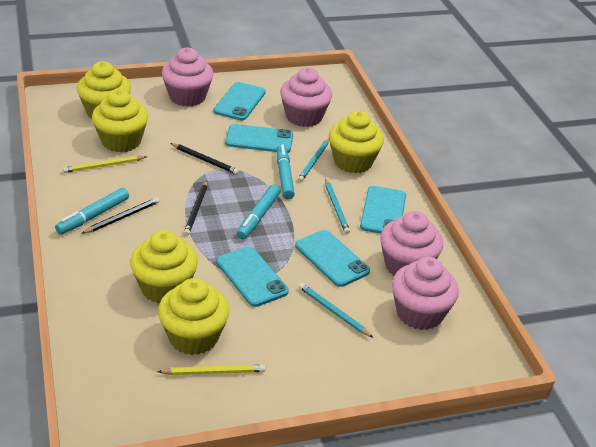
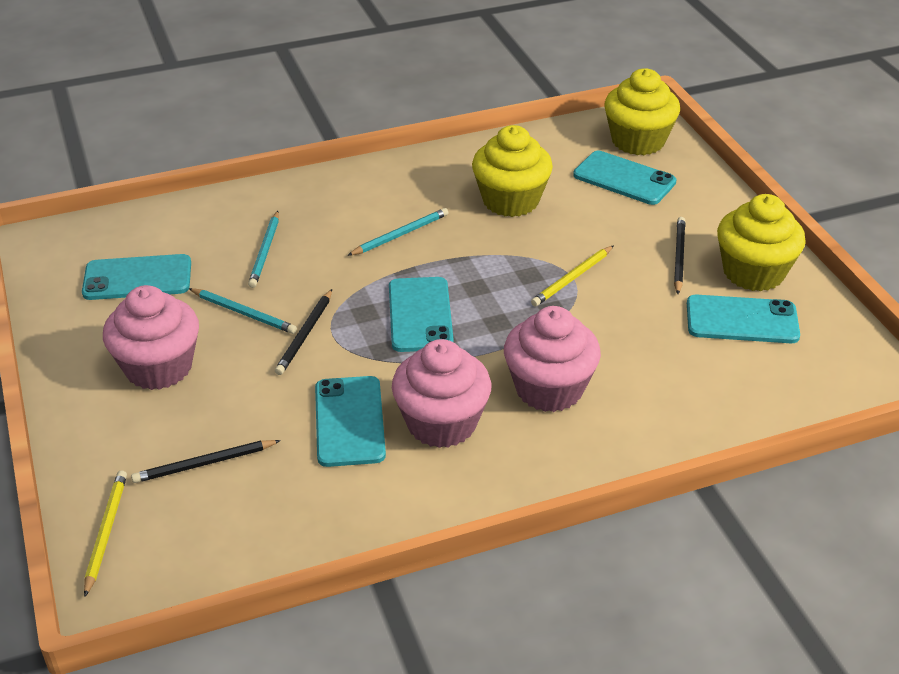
pink cupcake: 4 -> 3
turquoise marker: 3 -> 0
yellow cupcake: 5 -> 3

